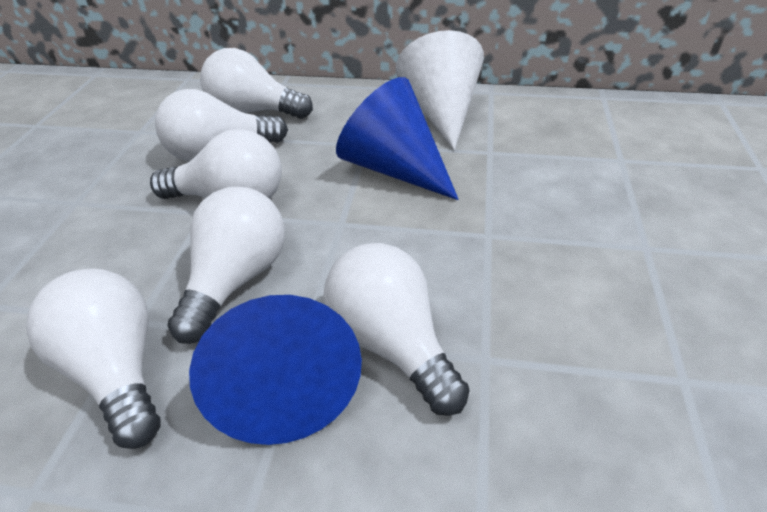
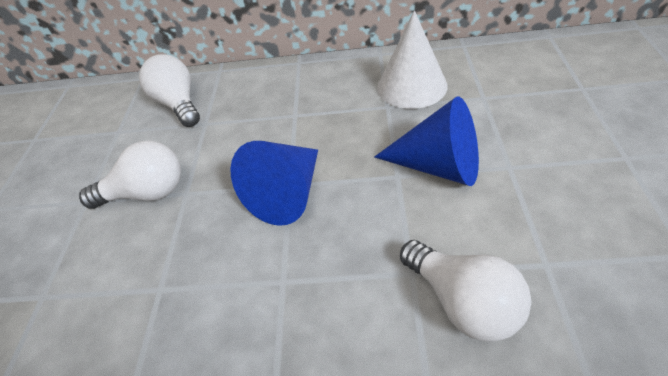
white light bulb: 6 -> 3

